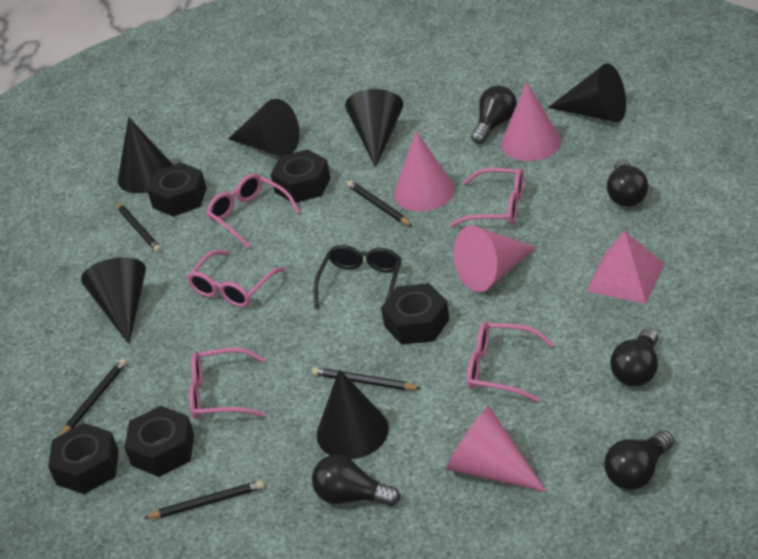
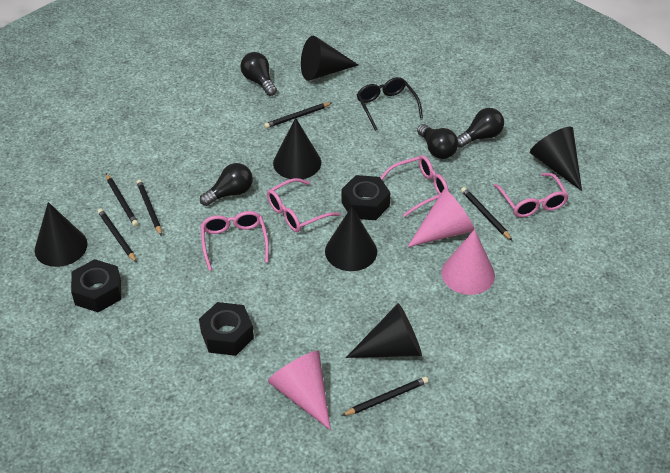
black light bulb: 5 -> 4
black nut: 5 -> 3
black pencil: 5 -> 6
pink cone: 4 -> 3
pink glasses: 5 -> 4
pink pyramid: 1 -> 0

